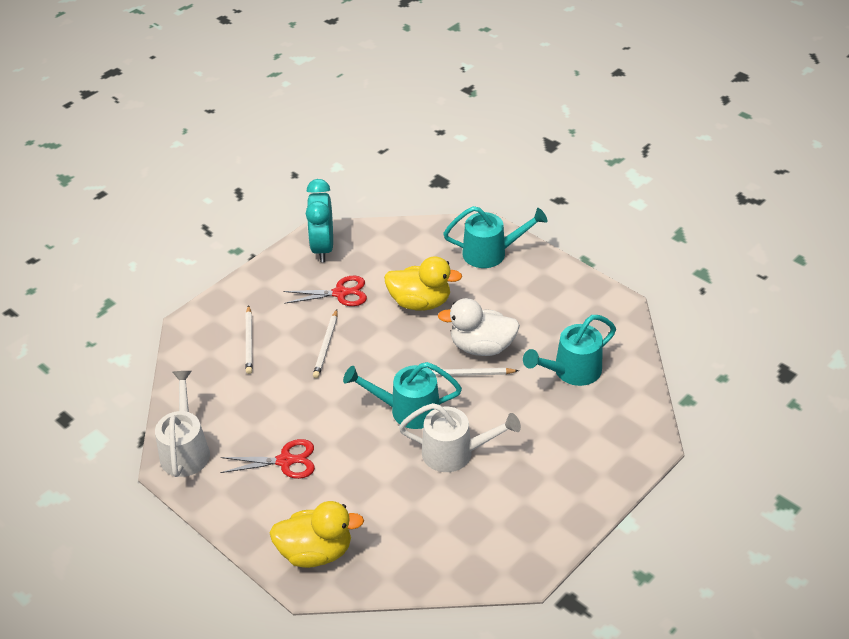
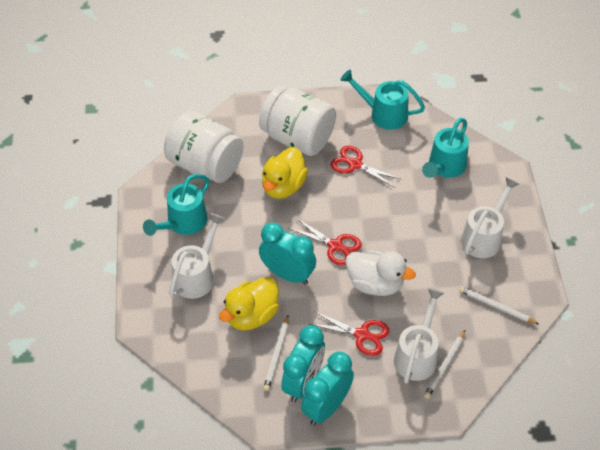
red scissors: 2 -> 3
turquoise clock: 1 -> 3
white jar: 0 -> 2
white watering can: 2 -> 3

